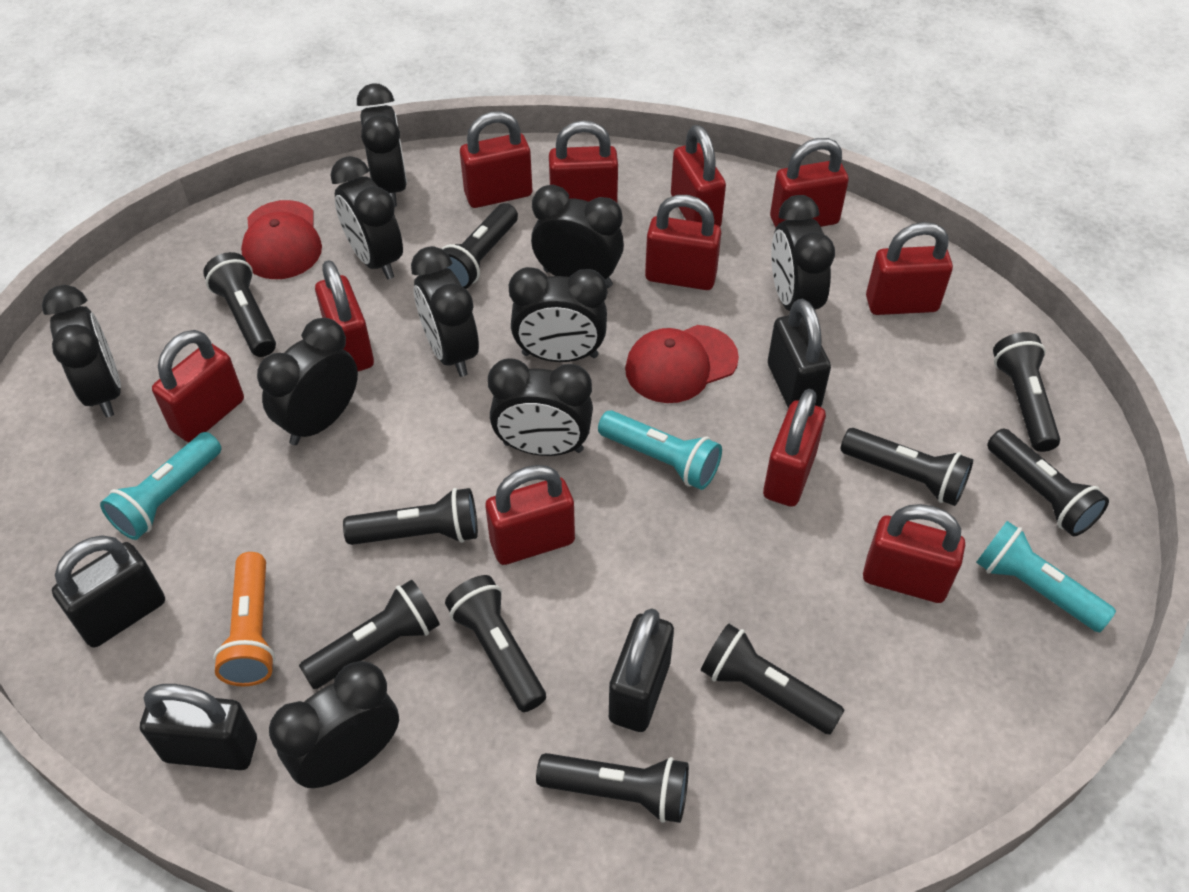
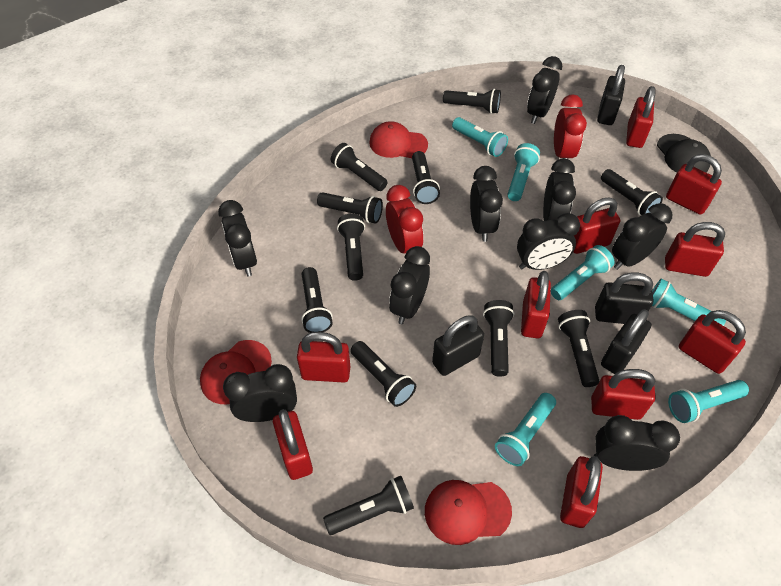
black cap: 0 -> 1
black clock: 10 -> 9
black flashlight: 10 -> 11
orange flashlight: 1 -> 0
red cap: 2 -> 3
red clock: 0 -> 2
red padlock: 11 -> 10
turquoise flashlight: 3 -> 6

